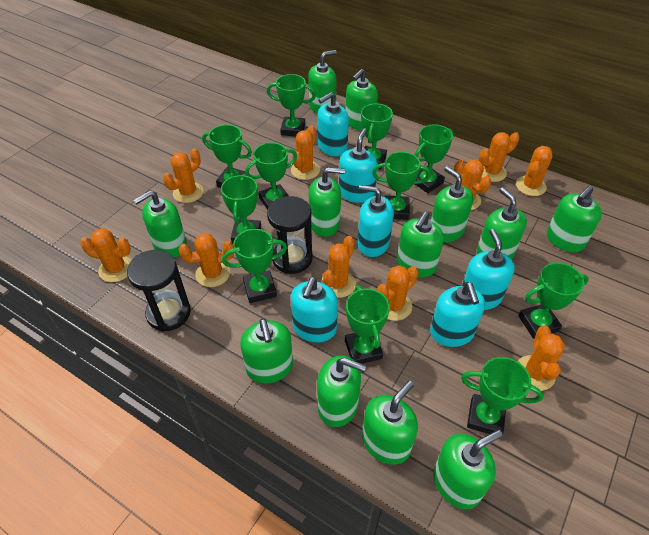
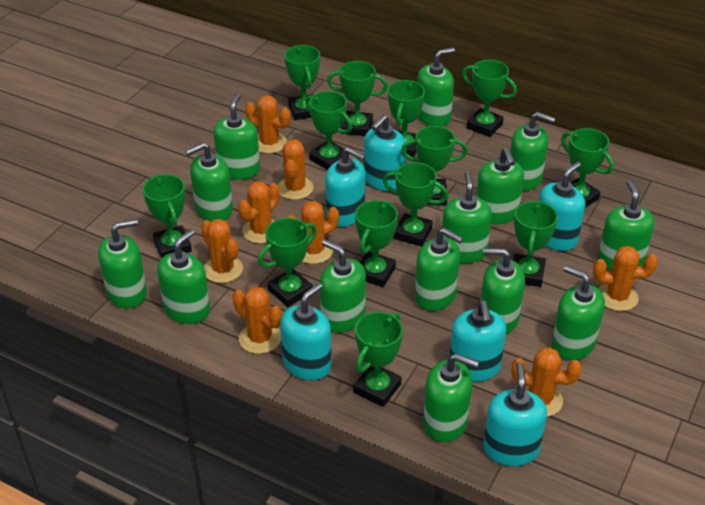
black hourglass: 2 -> 0
green soap dispenser: 12 -> 14
green trophy: 11 -> 13
orange cactus: 10 -> 8

